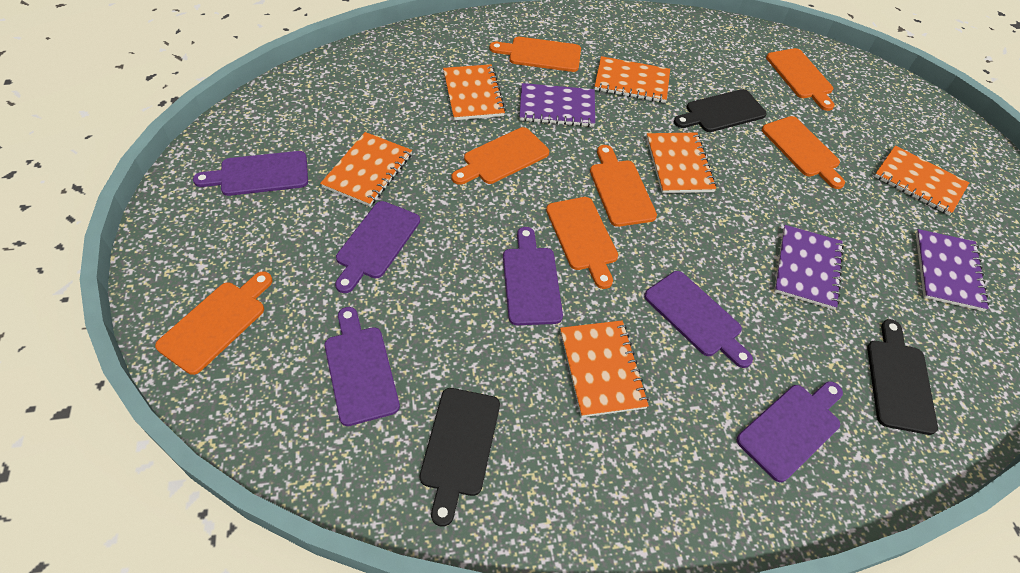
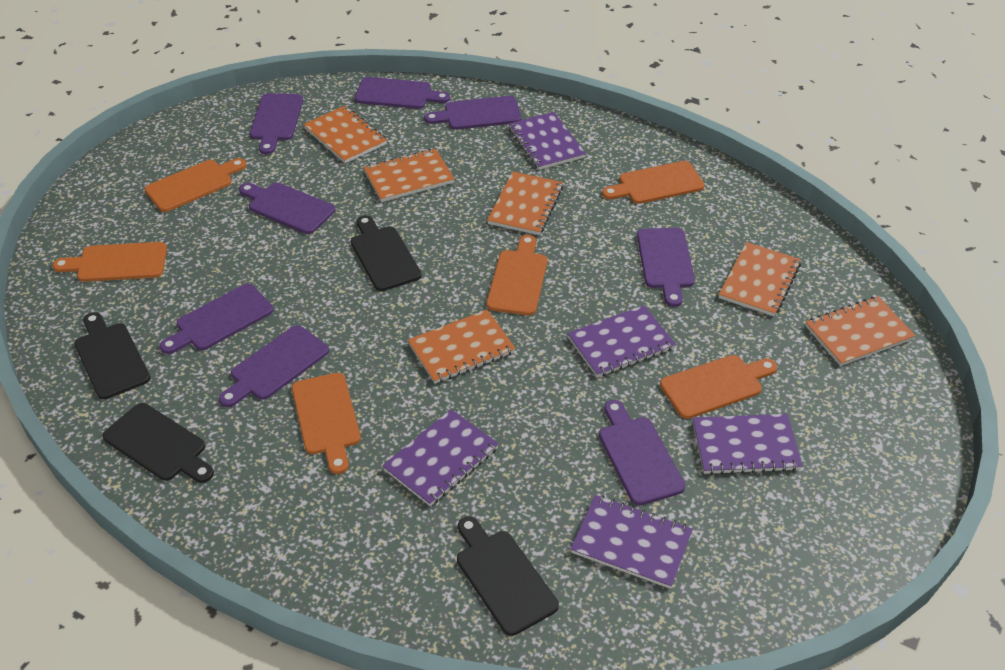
black cutting board: 3 -> 4
orange cutting board: 7 -> 6
purple cutting board: 6 -> 8
purple notebook: 3 -> 5

